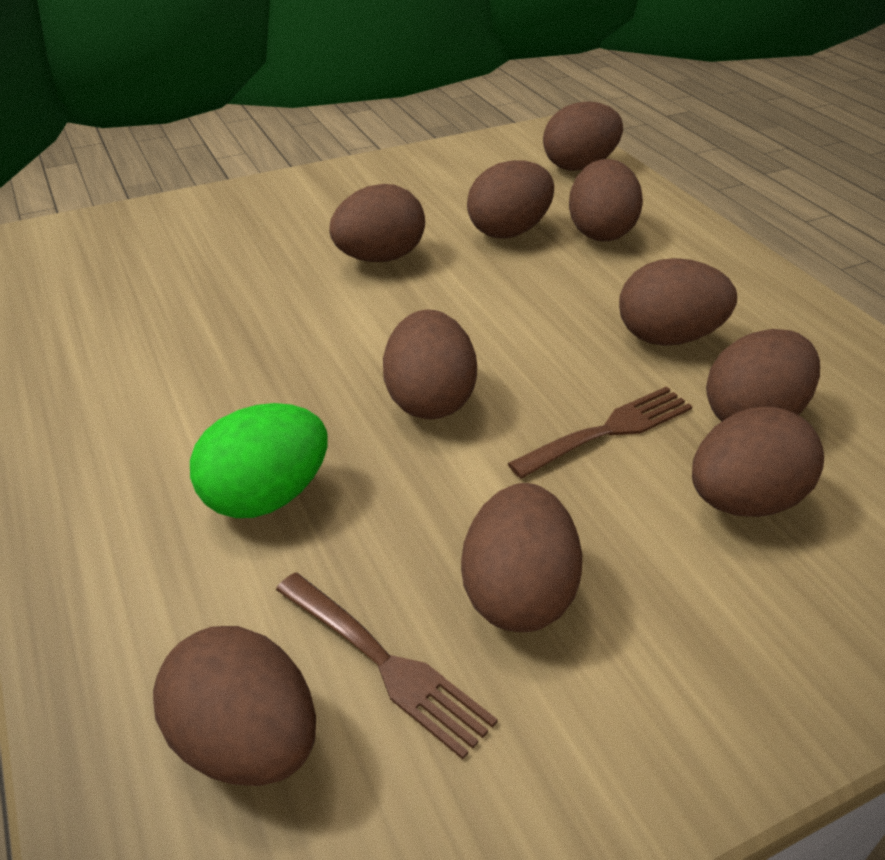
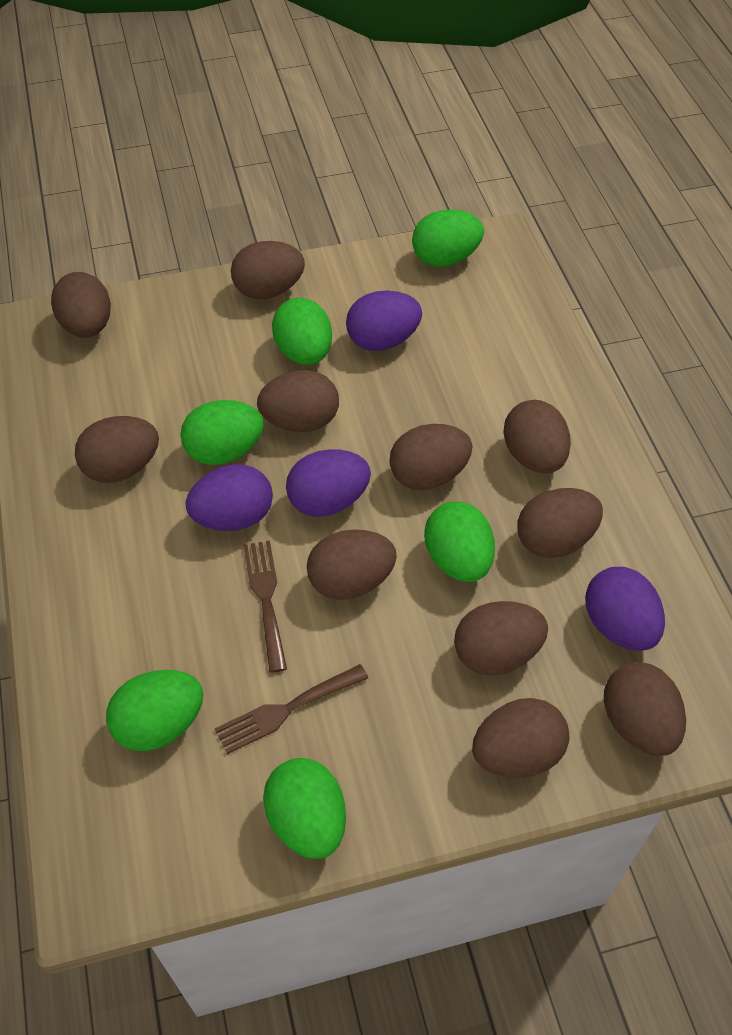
brown egg: 10 -> 11
green egg: 1 -> 6
purple egg: 0 -> 4

